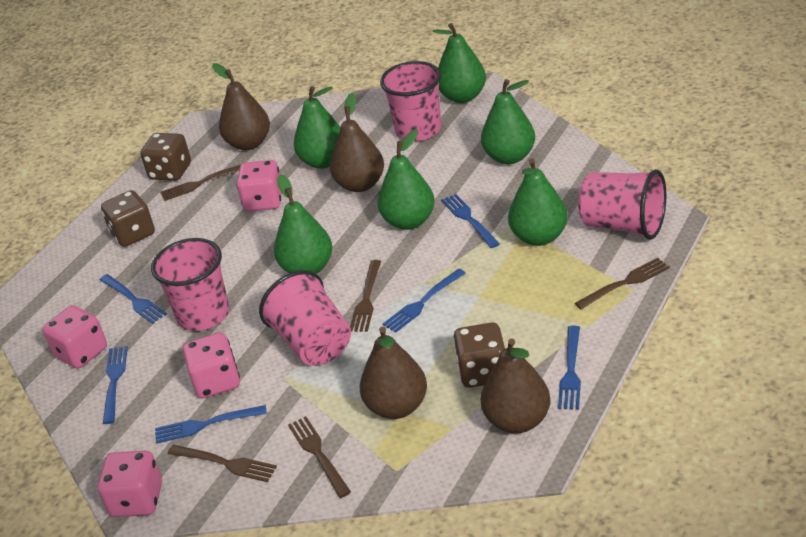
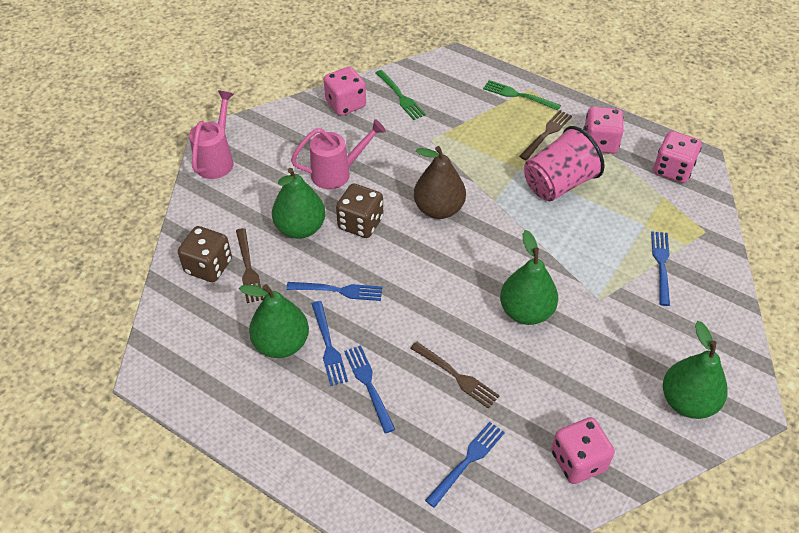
blue fork: 6 -> 5
brown dice: 3 -> 2
brown fork: 5 -> 3
brown pear: 4 -> 1
green fork: 0 -> 2
green pear: 6 -> 4
pink cup: 4 -> 1
pink watering can: 0 -> 2

